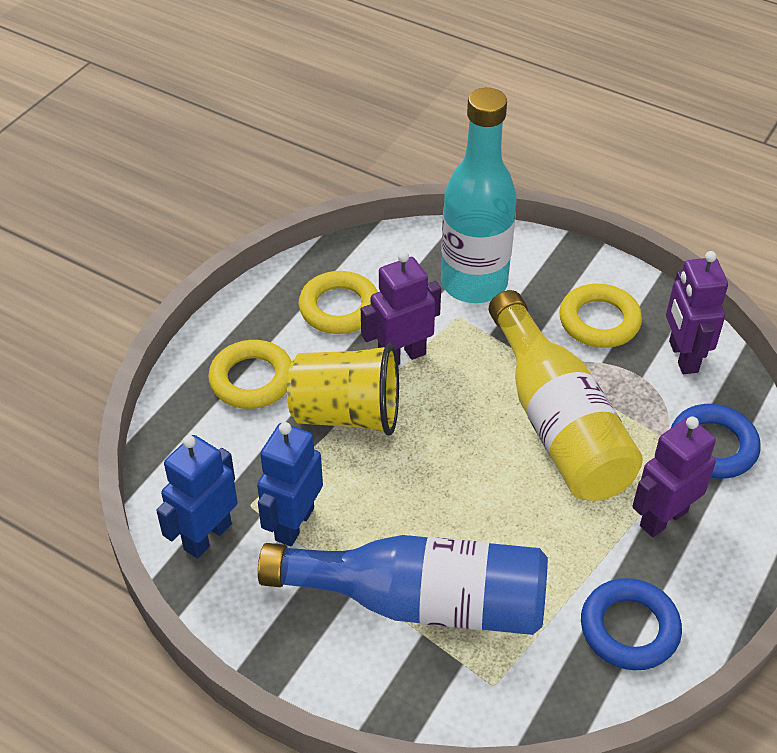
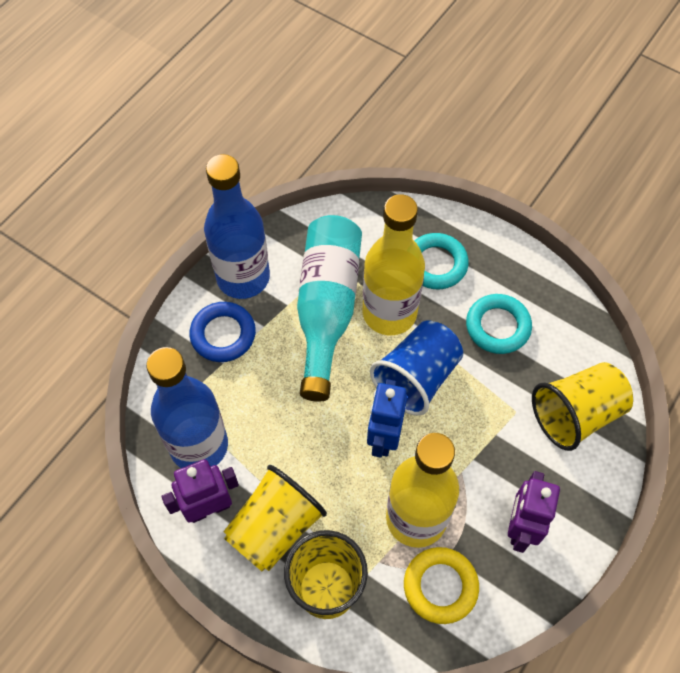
blue bottle: 1 -> 2
blue cup: 0 -> 1
blue ring: 2 -> 1
blue robot: 2 -> 1
purple robot: 3 -> 2
turquoise ring: 0 -> 2
yellow bottle: 1 -> 2
yellow cup: 1 -> 3
yellow ring: 3 -> 1

